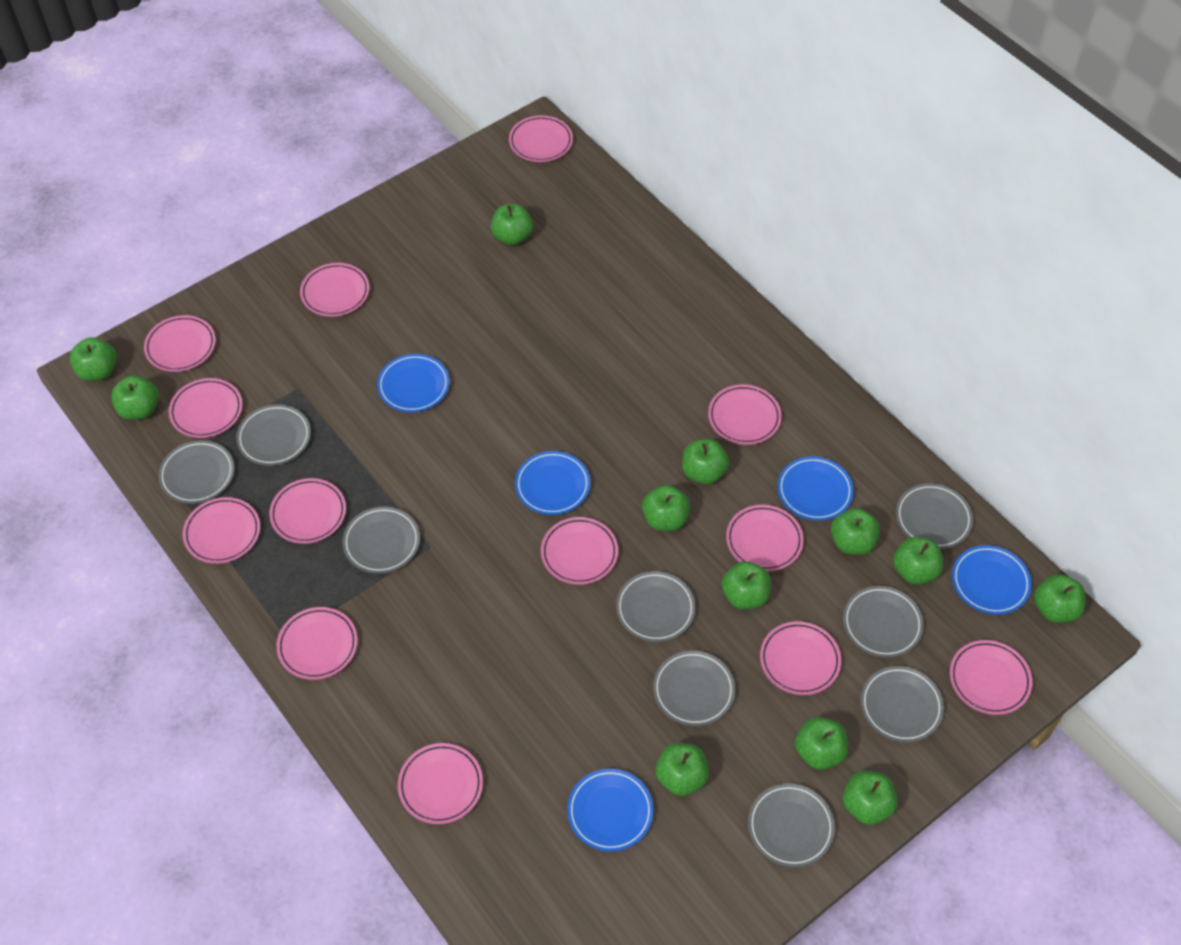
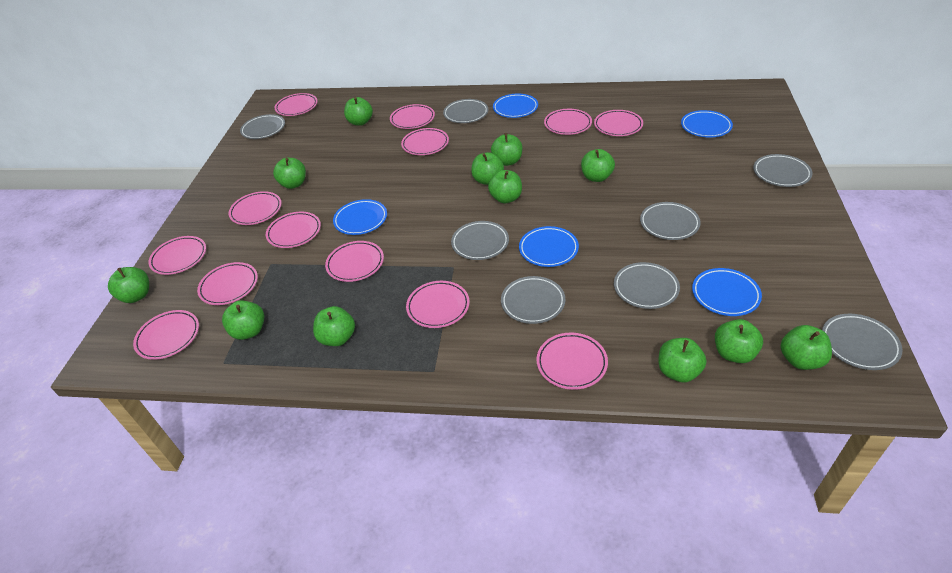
grey plate: 9 -> 8

